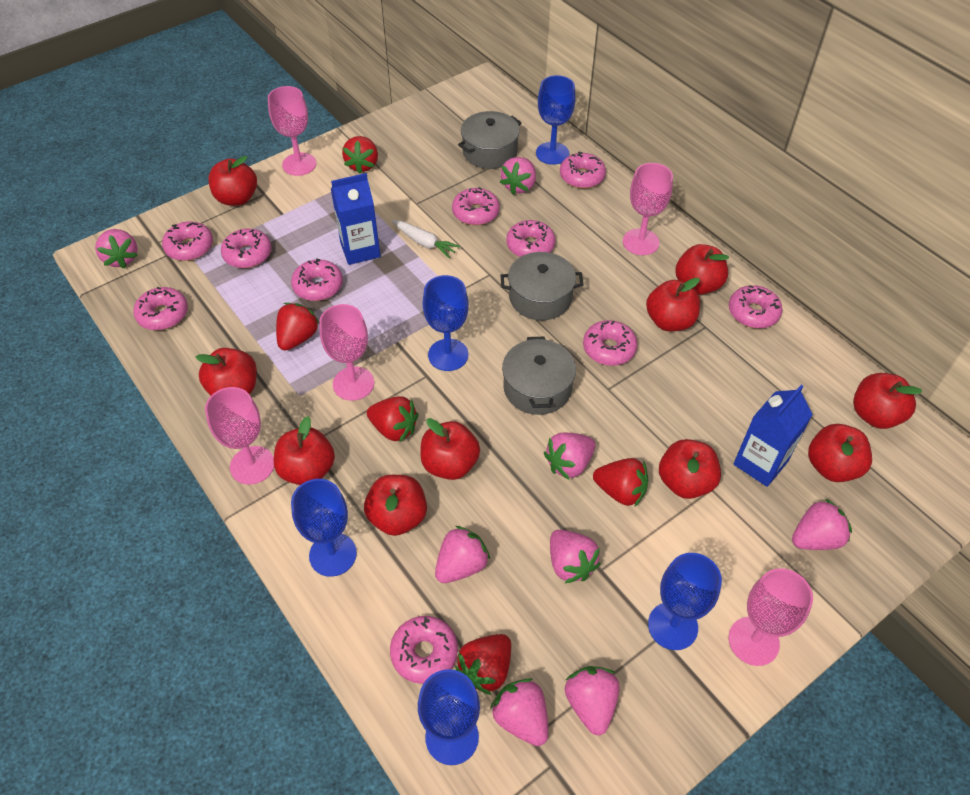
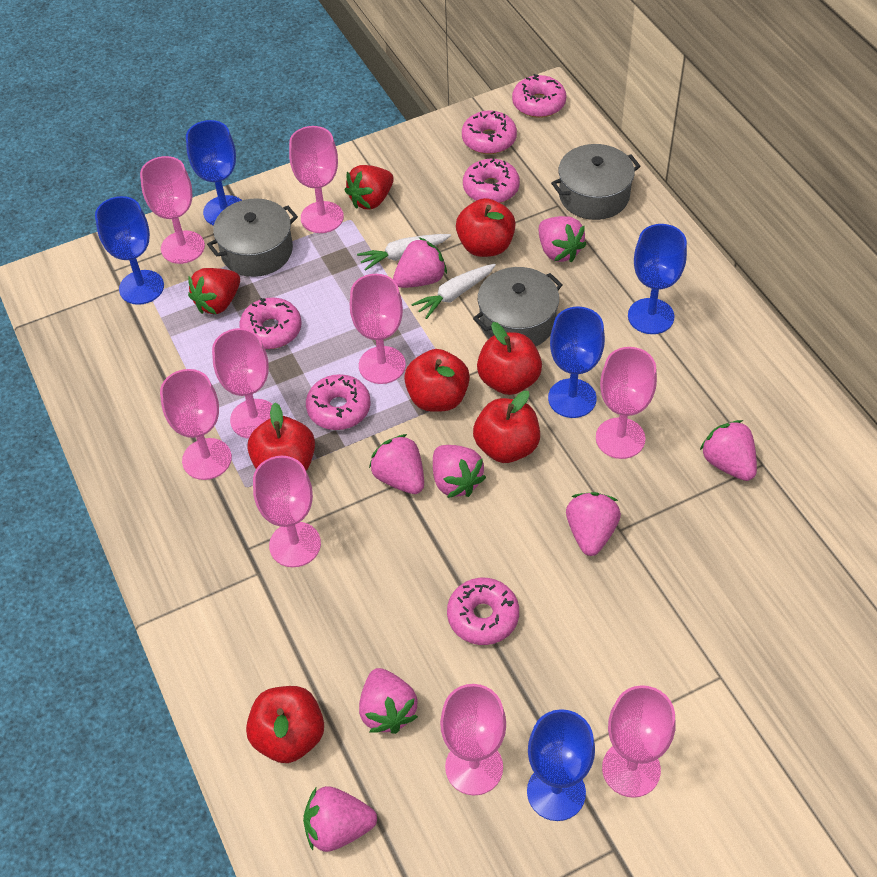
blue carton: 2 -> 0
pink donut: 10 -> 6
pink goblet: 5 -> 9
red apple: 10 -> 6
red strawberry: 5 -> 2
white carrot: 1 -> 2

